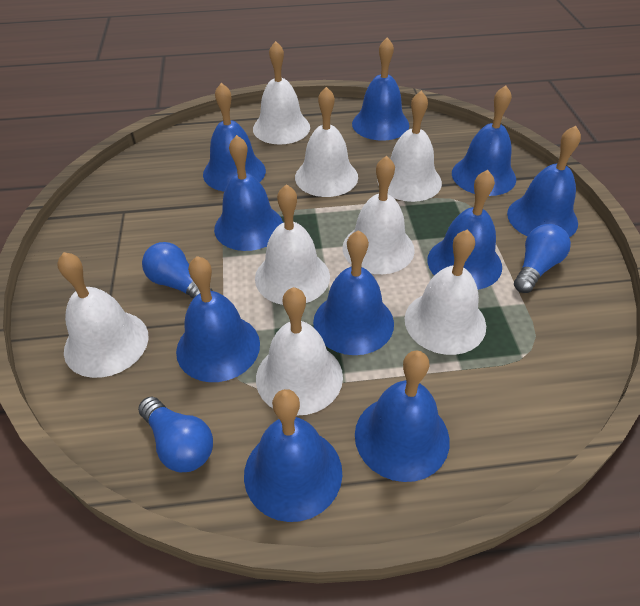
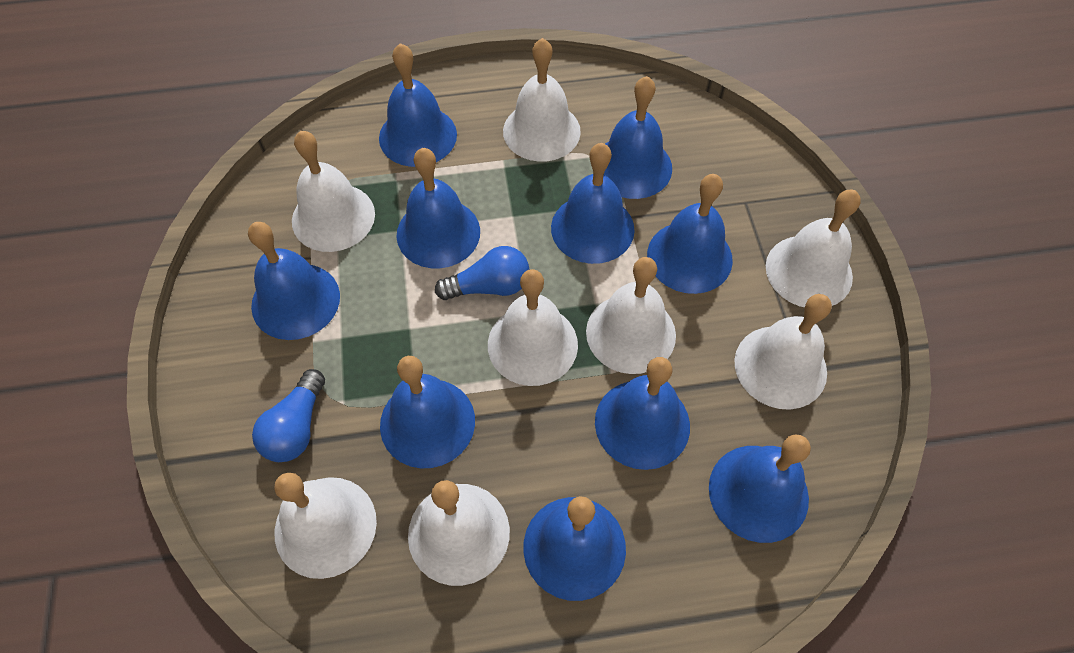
blue light bulb: 3 -> 2

